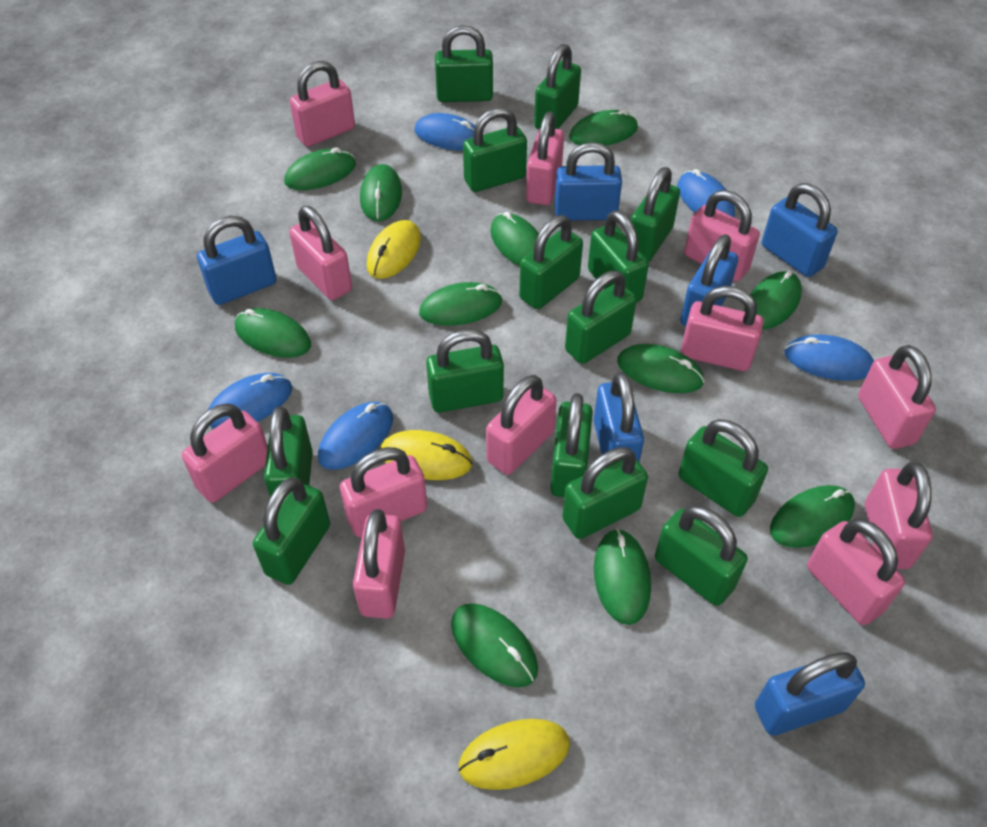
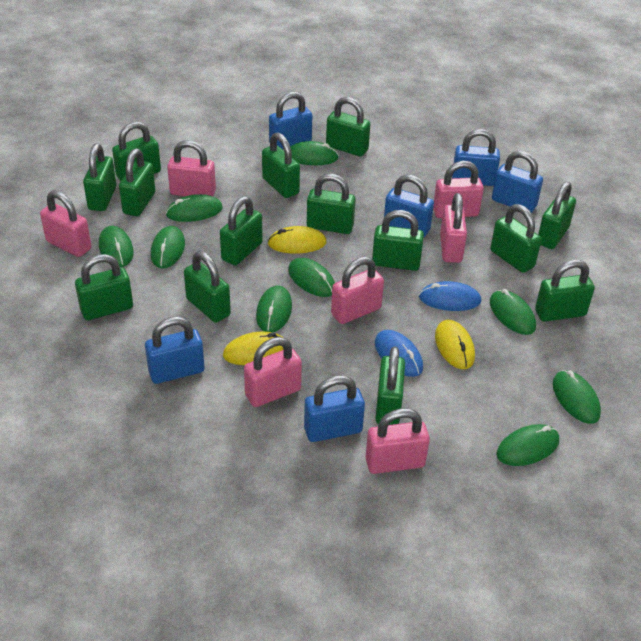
blue mouse: 5 -> 2
green mouse: 11 -> 9
pink padlock: 12 -> 7

